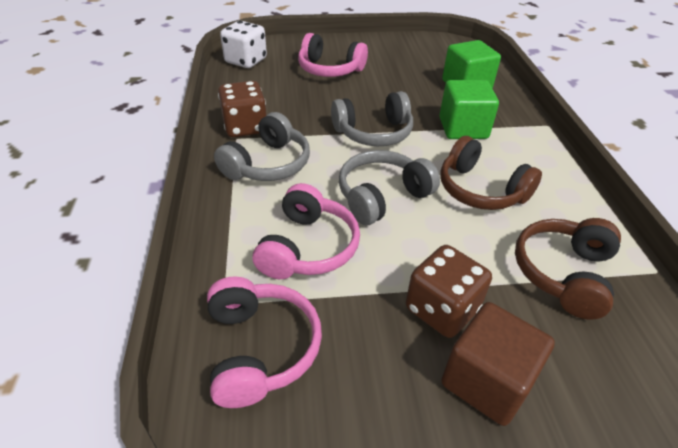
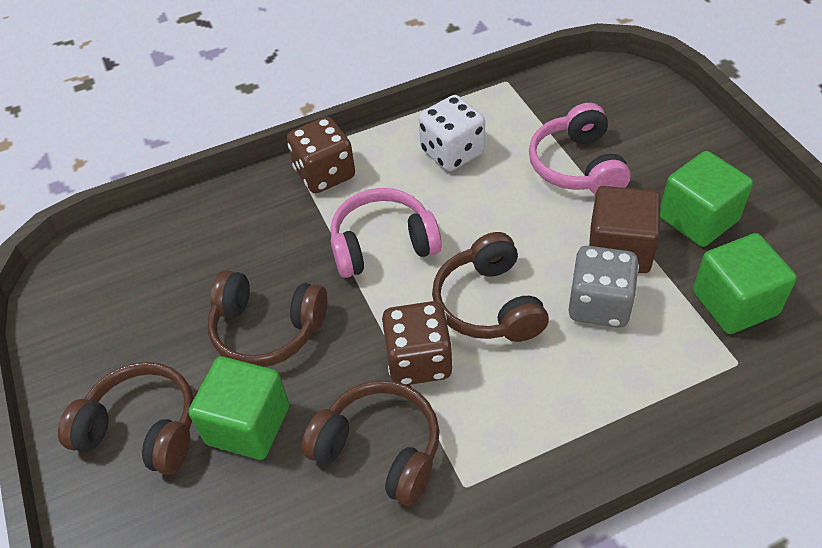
brown headphones: 2 -> 4
green cube: 2 -> 3
grey dice: 0 -> 1
grey headphones: 3 -> 0
pink headphones: 3 -> 2

